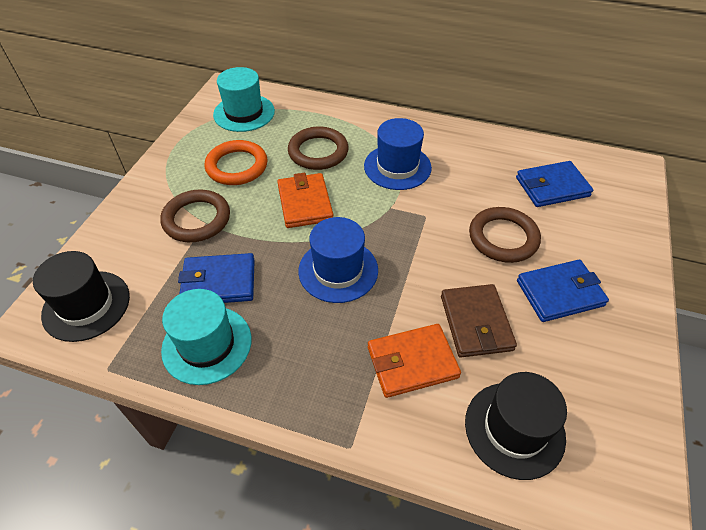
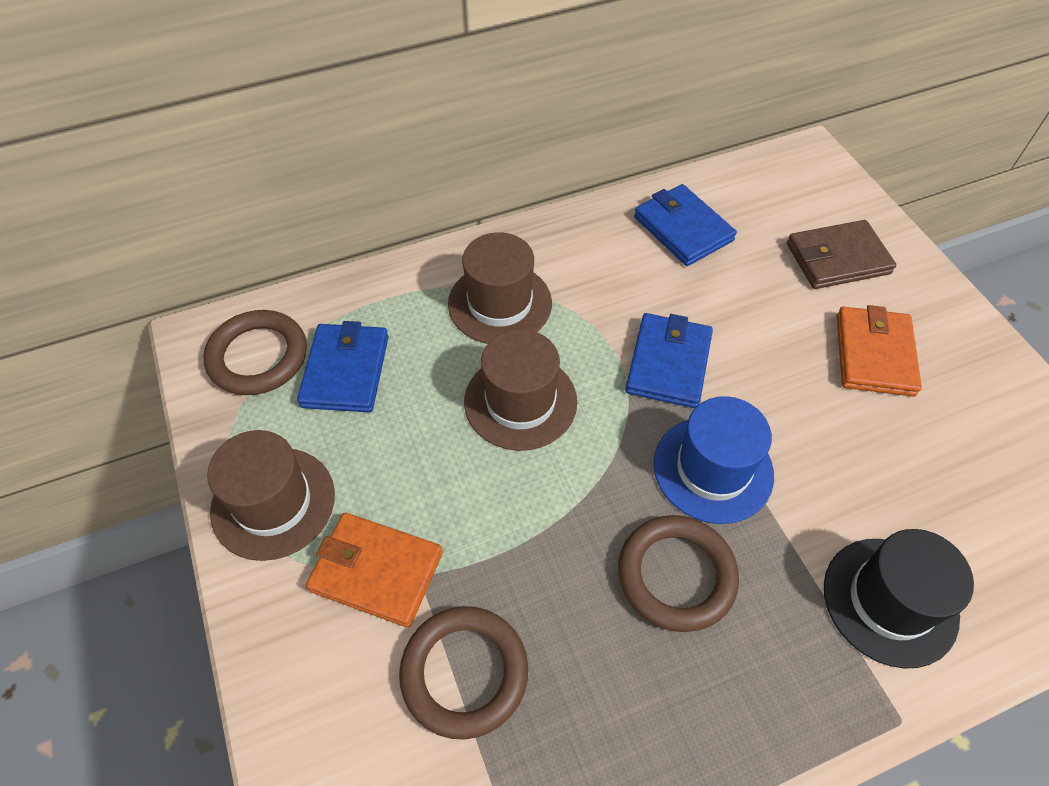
black hat: 2 -> 1
blue hat: 2 -> 1
brown hat: 0 -> 3
orange ring: 1 -> 0
turquoise hat: 2 -> 0

